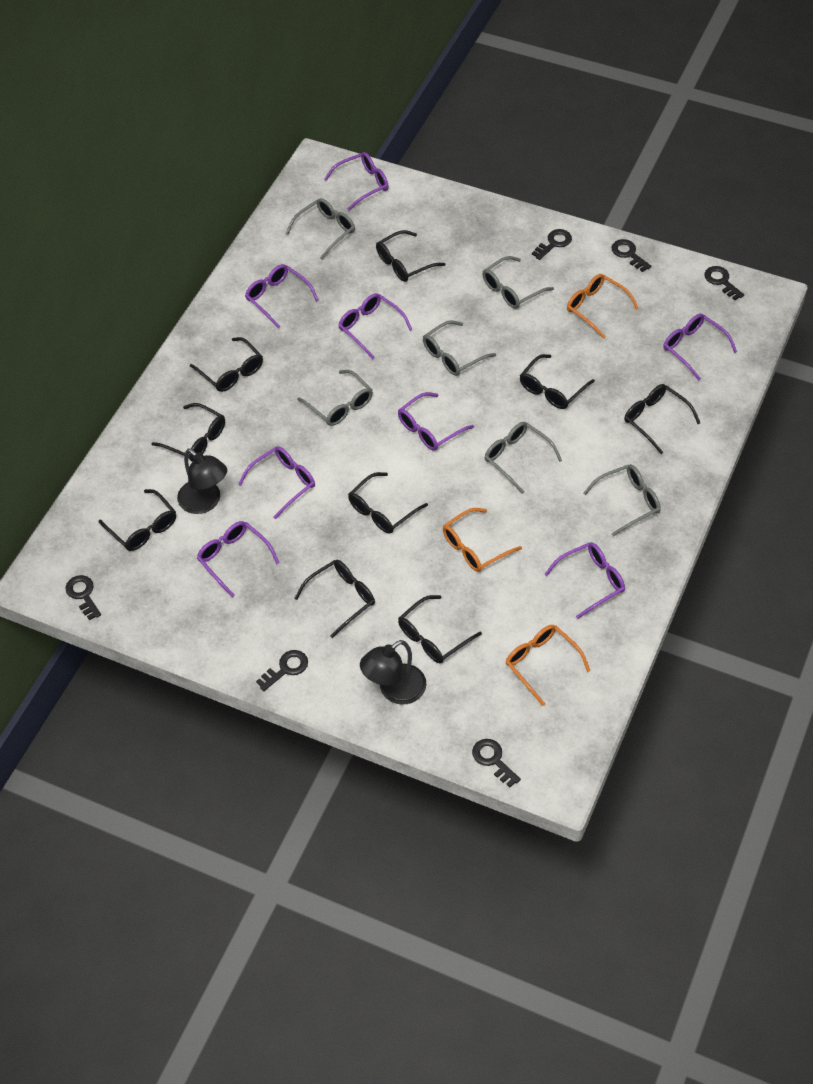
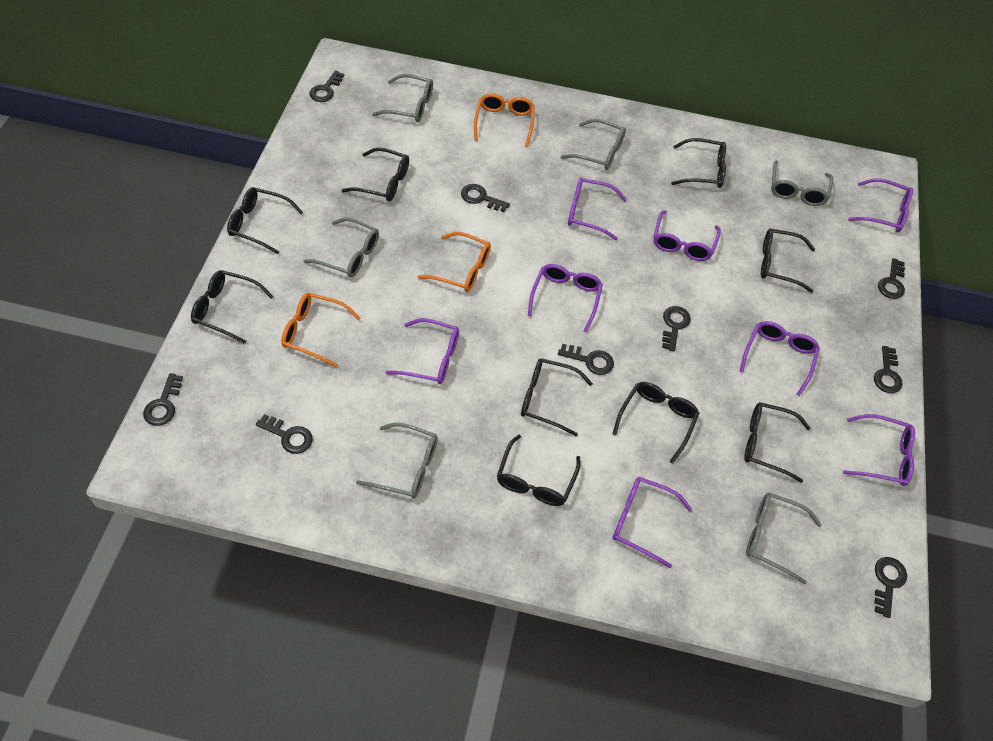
black key: 6 -> 9
black lamp: 2 -> 0

